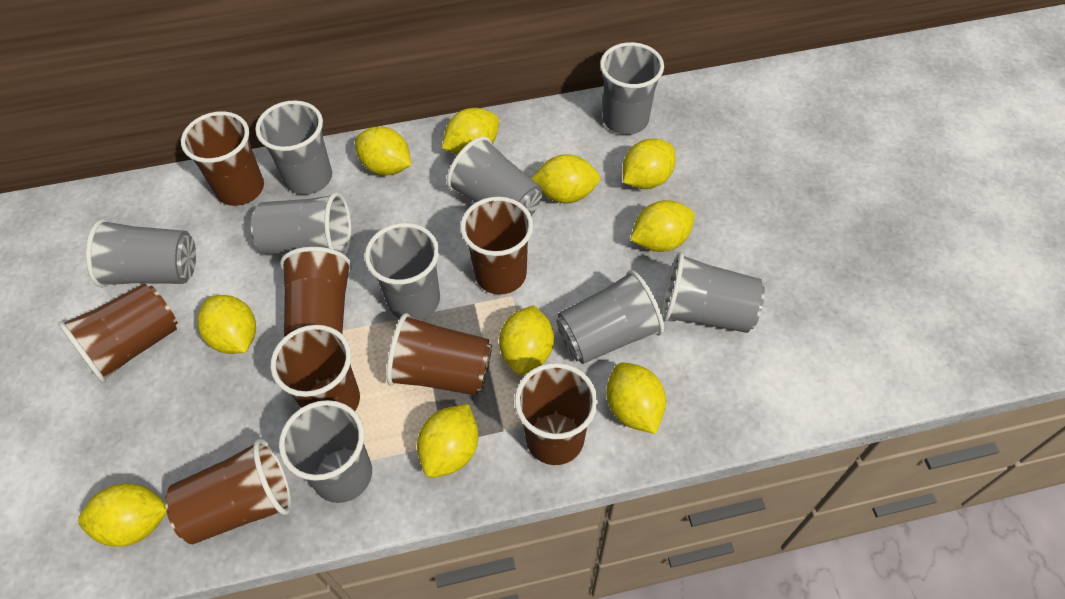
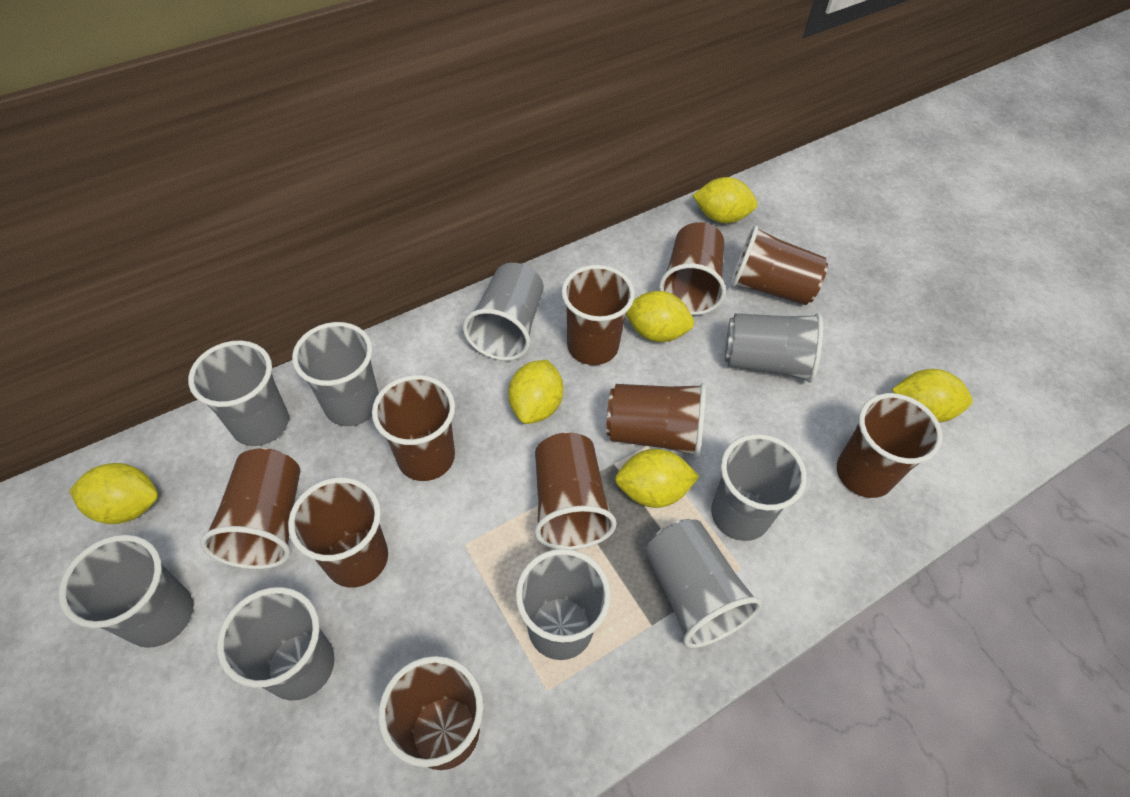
brown cup: 8 -> 10
yellow lemon: 10 -> 6

